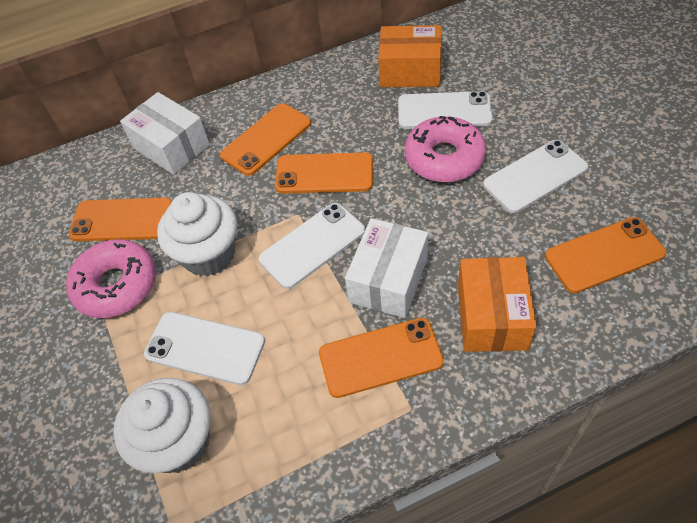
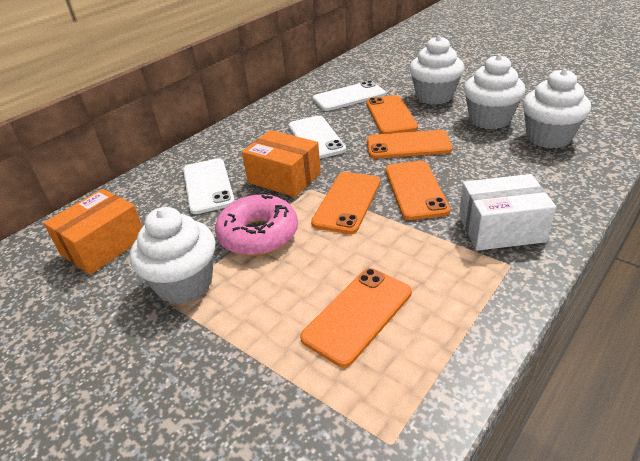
pink donut: 2 -> 1
white box: 2 -> 1
white cupcake: 2 -> 4
white phone: 4 -> 3

